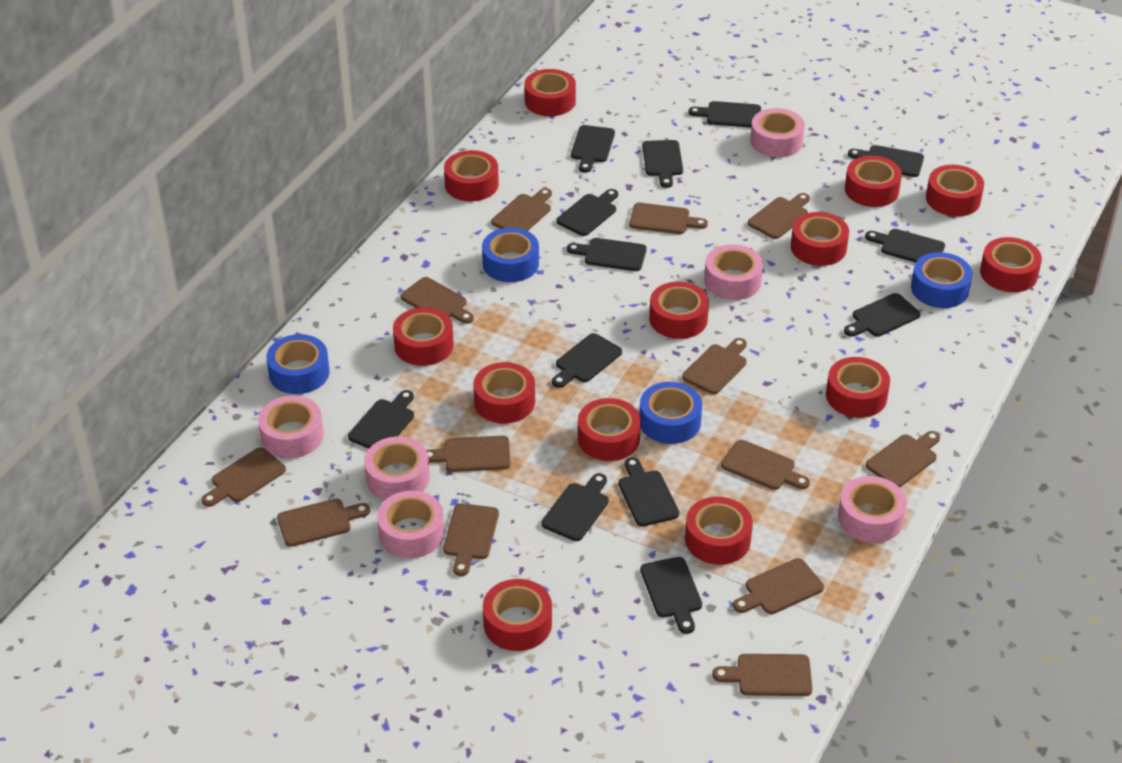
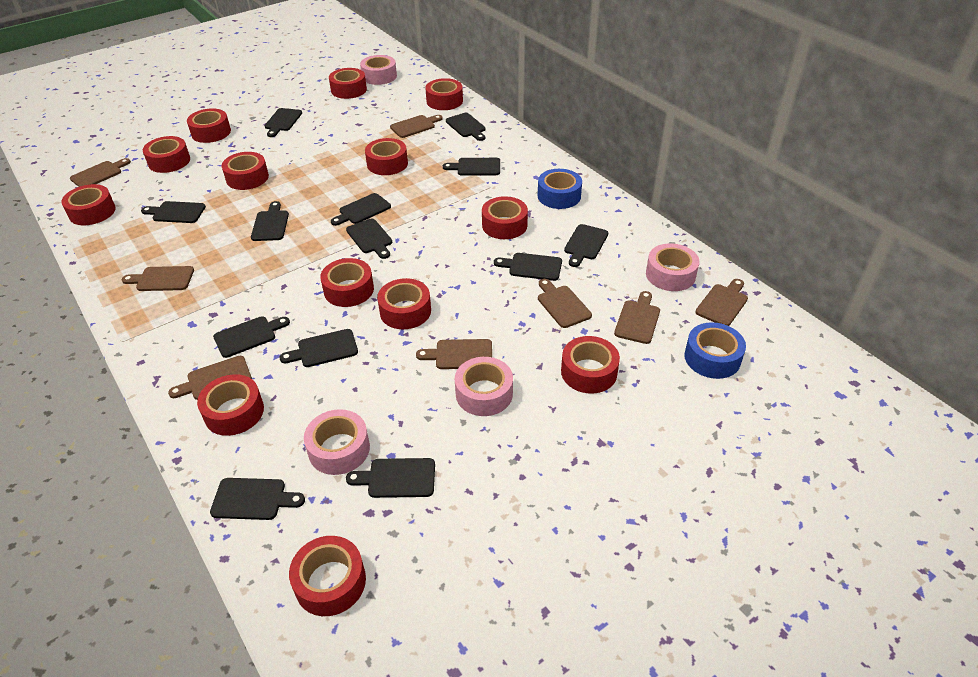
blue tape: 4 -> 2
brown cutting board: 13 -> 8
pink tape: 6 -> 4

